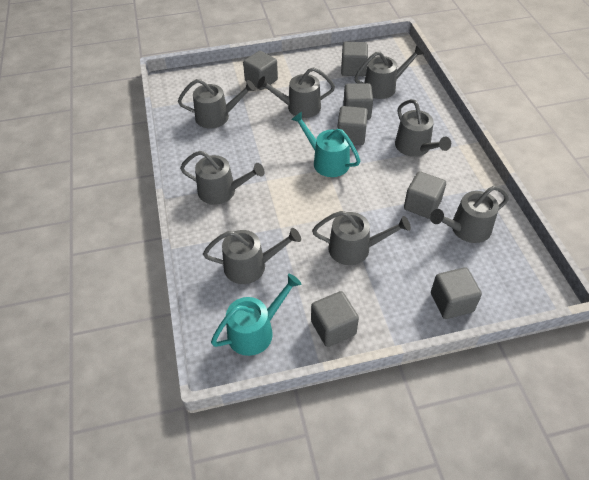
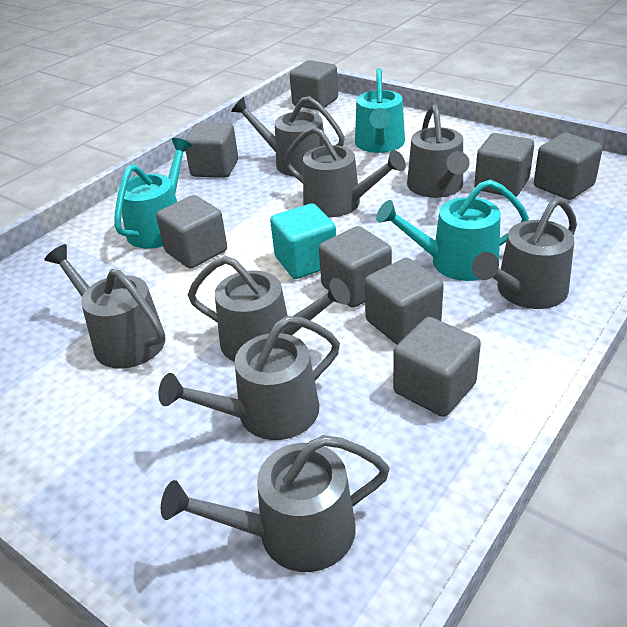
grey cube: 7 -> 8
turquoise cube: 0 -> 1
turquoise watering can: 2 -> 3

